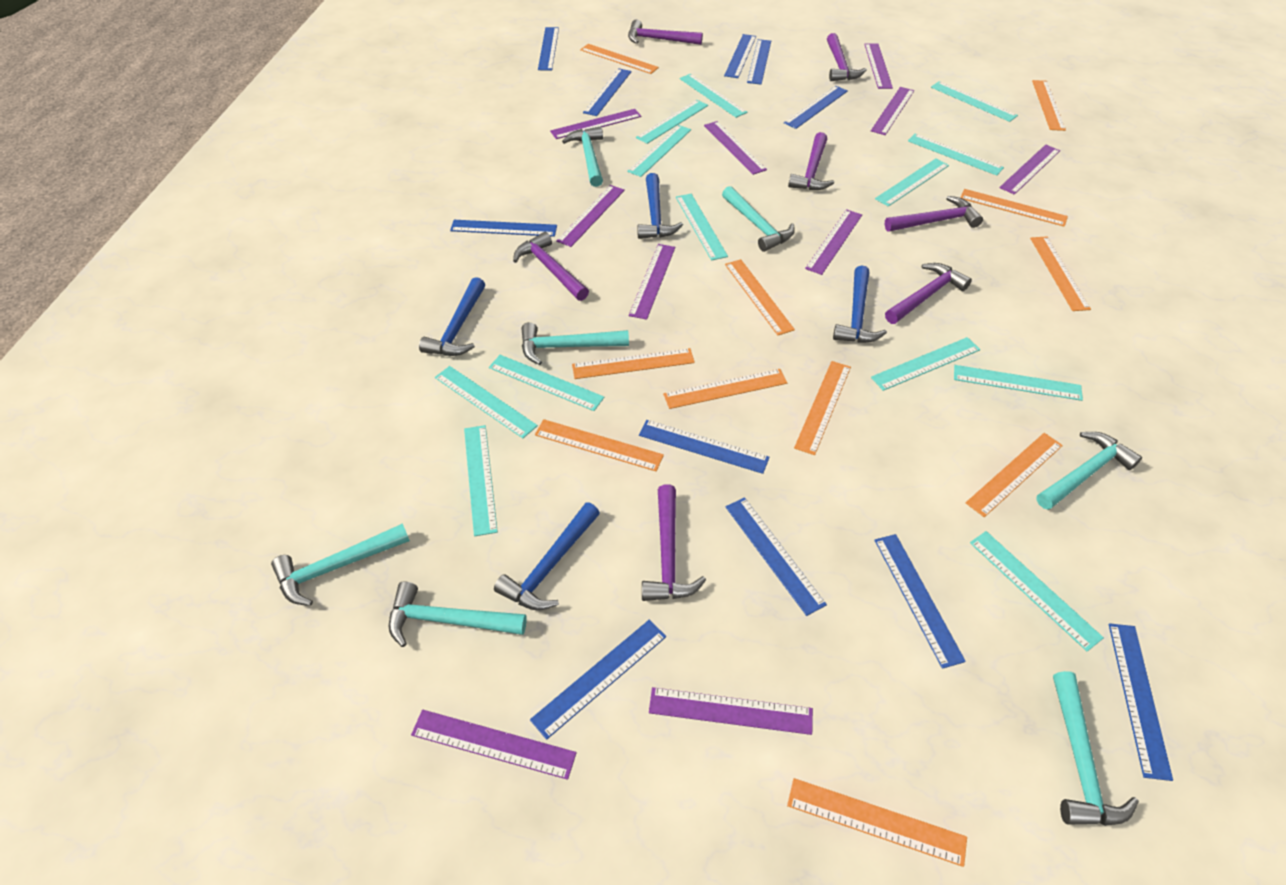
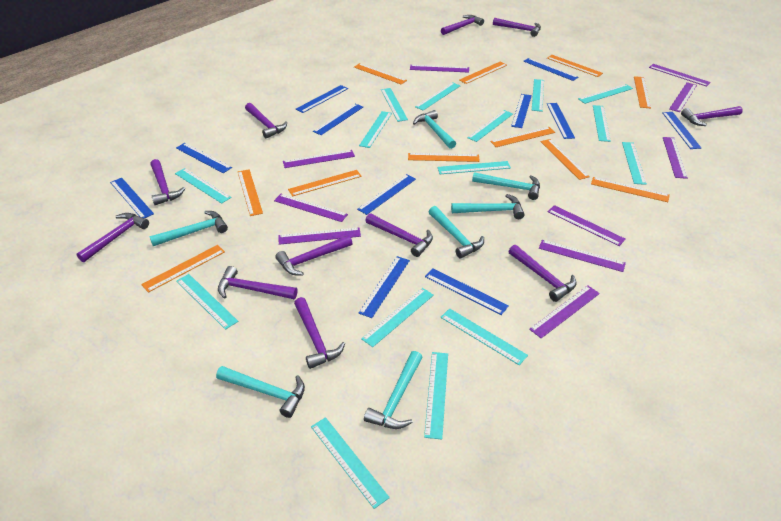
blue hammer: 4 -> 0
purple hammer: 7 -> 11
turquoise ruler: 13 -> 15

